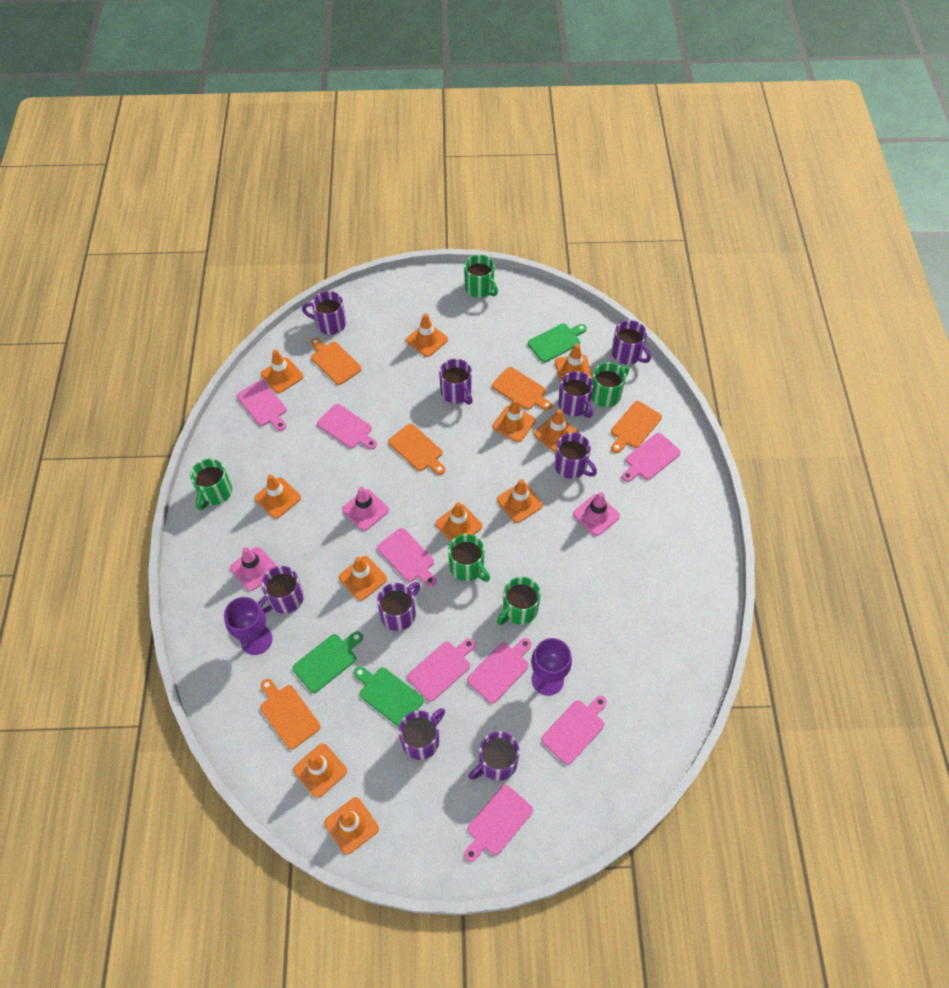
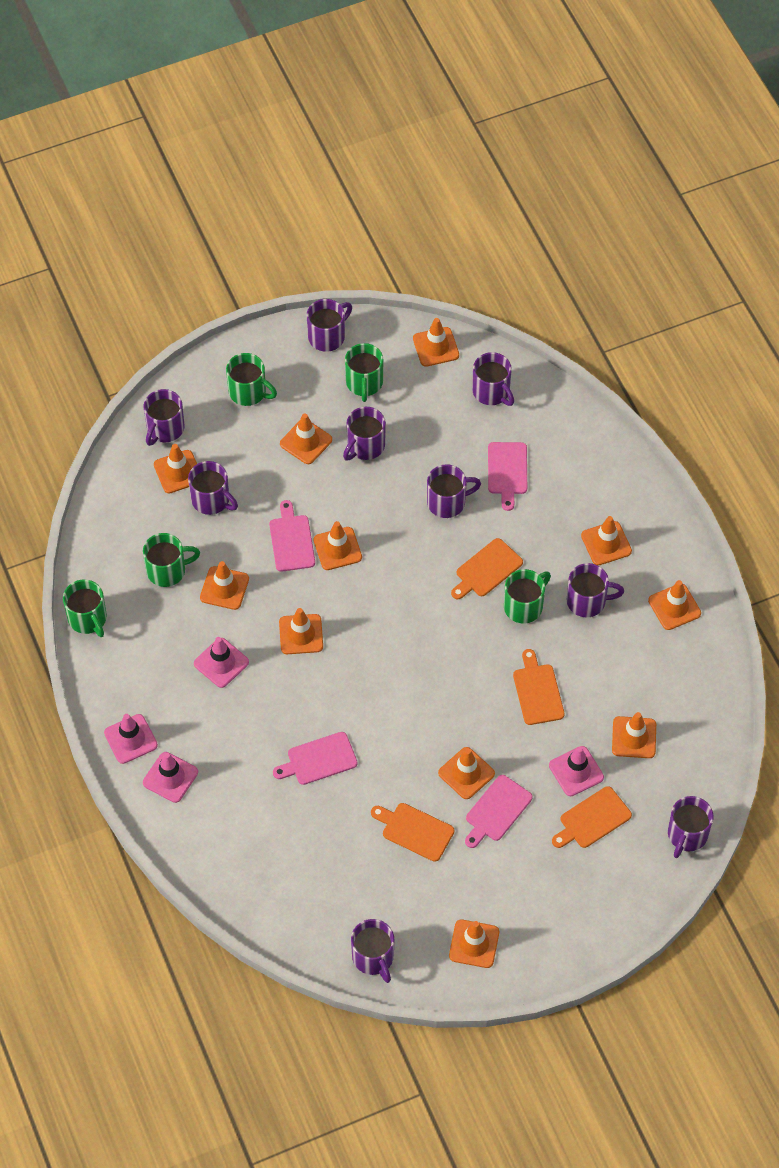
green cutting board: 3 -> 0
orange cutting board: 5 -> 4
pink cutting board: 8 -> 4
pink traffic cone: 3 -> 4
purple goblet: 2 -> 0

